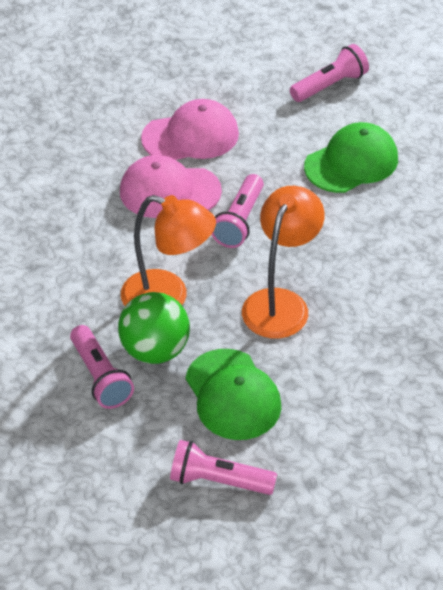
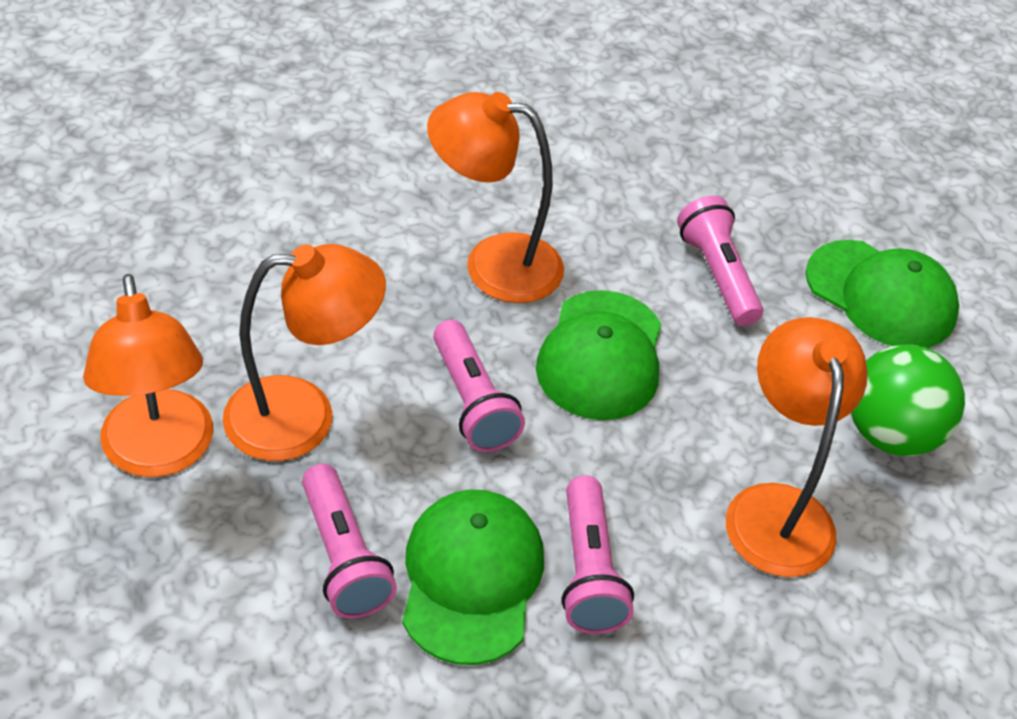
green cap: 2 -> 3
orange lamp: 2 -> 4
pink cap: 2 -> 0

